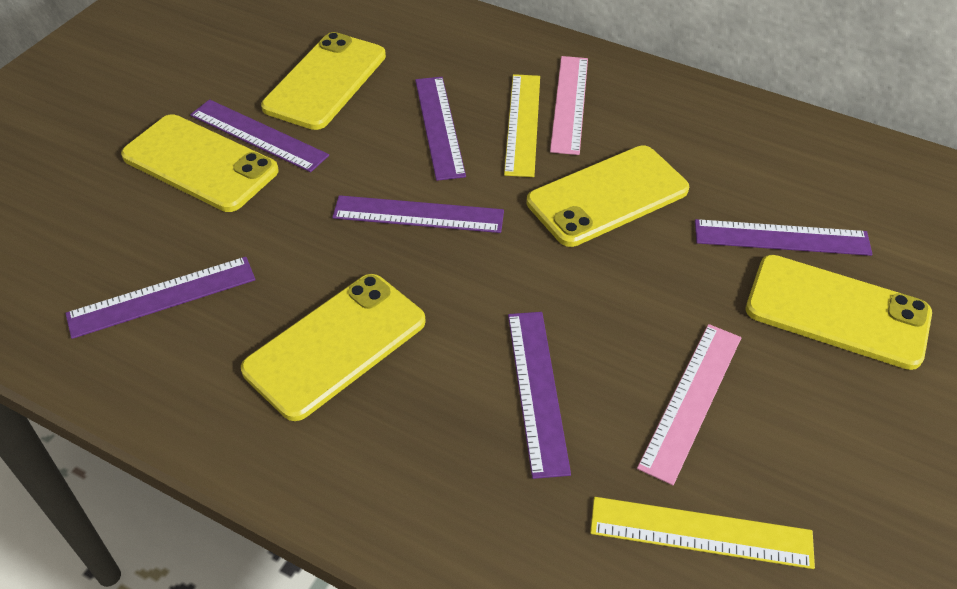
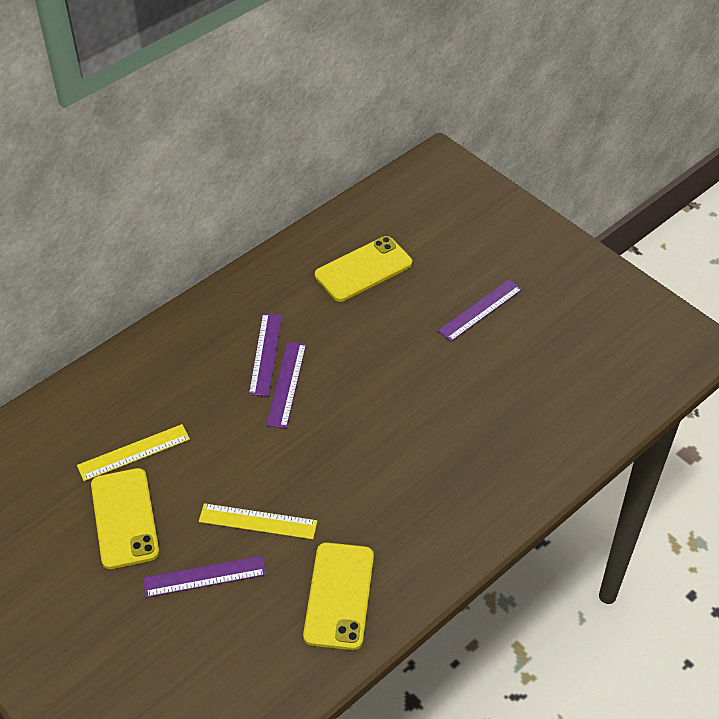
pink ruler: 2 -> 0
purple ruler: 6 -> 4
yellow phone: 5 -> 3

